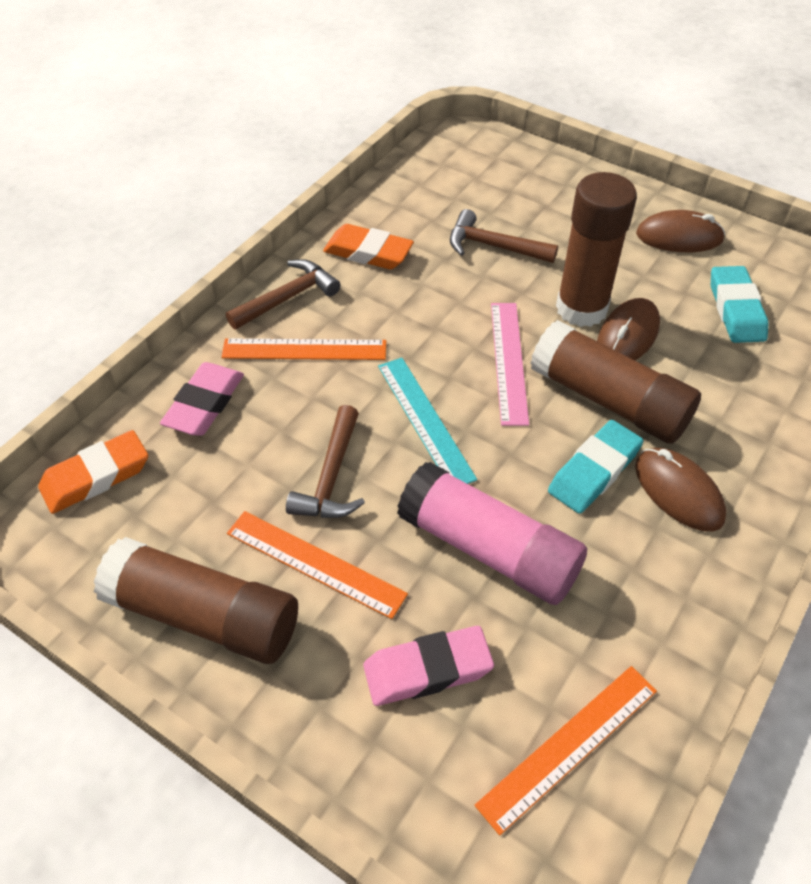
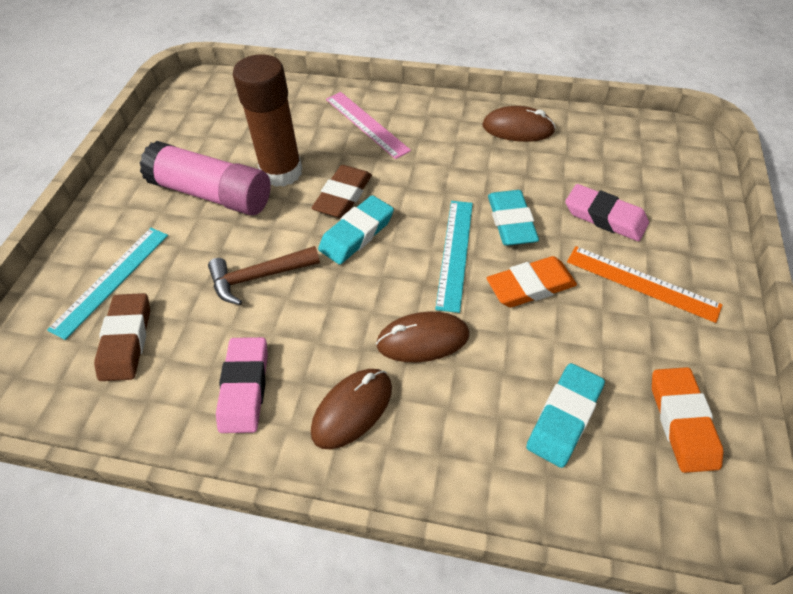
brown eraser: 0 -> 2
brown glue stick: 3 -> 1
brown hammer: 3 -> 1
orange ruler: 3 -> 1
turquoise eraser: 2 -> 3
turquoise ruler: 1 -> 2

